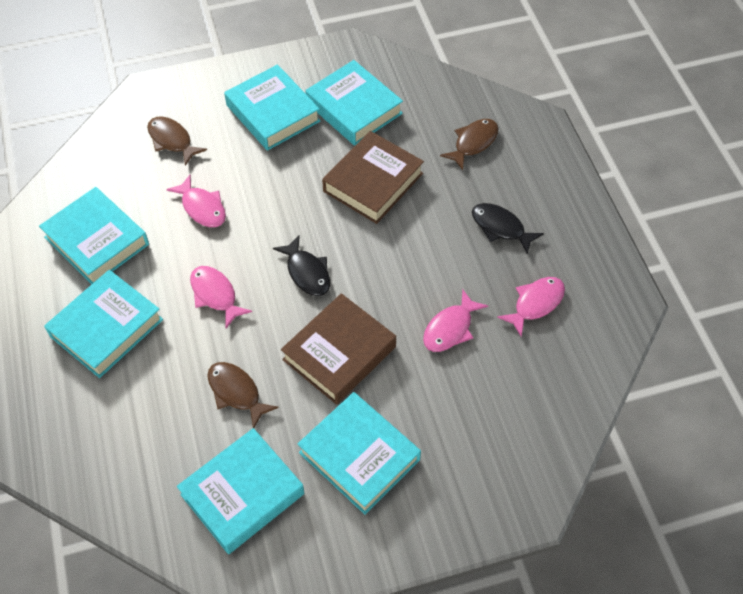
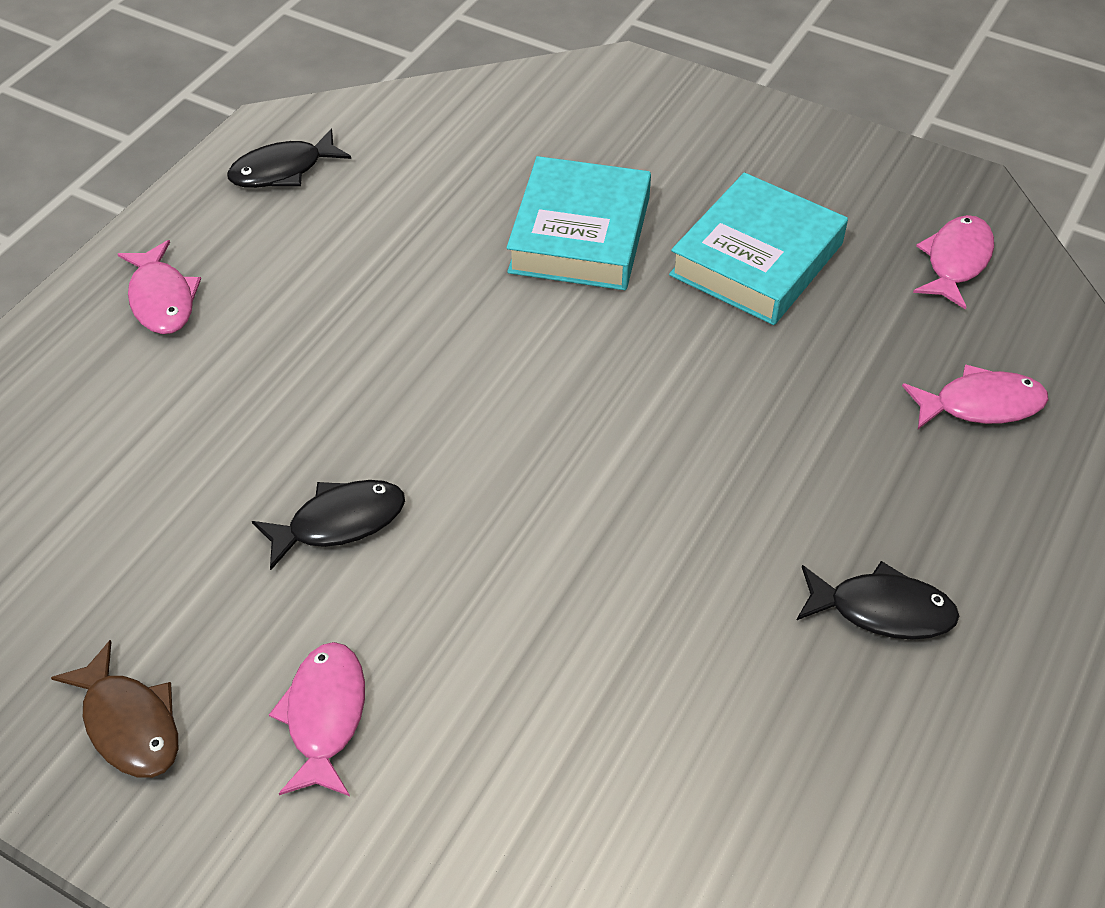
black fish: 2 -> 3
brown book: 2 -> 0
brown fish: 3 -> 1
turquoise book: 6 -> 2

